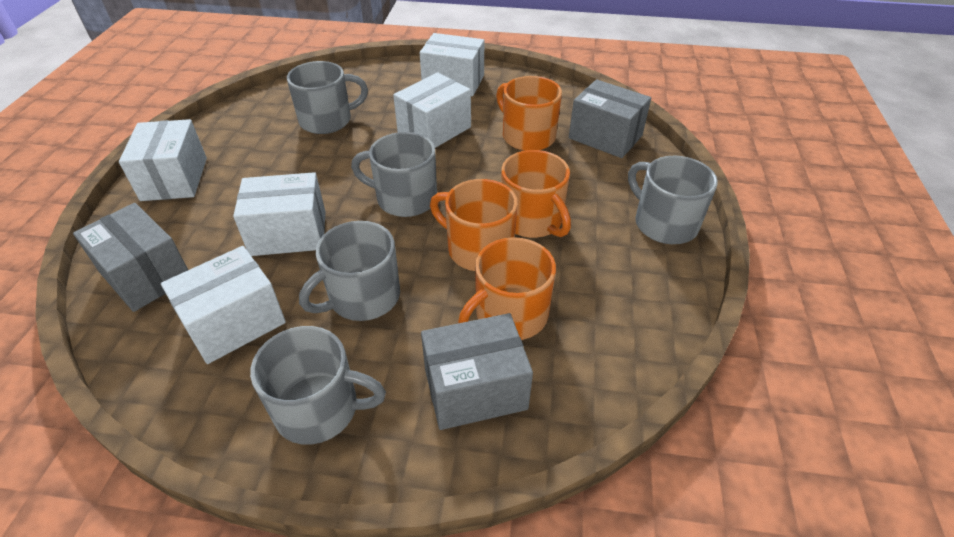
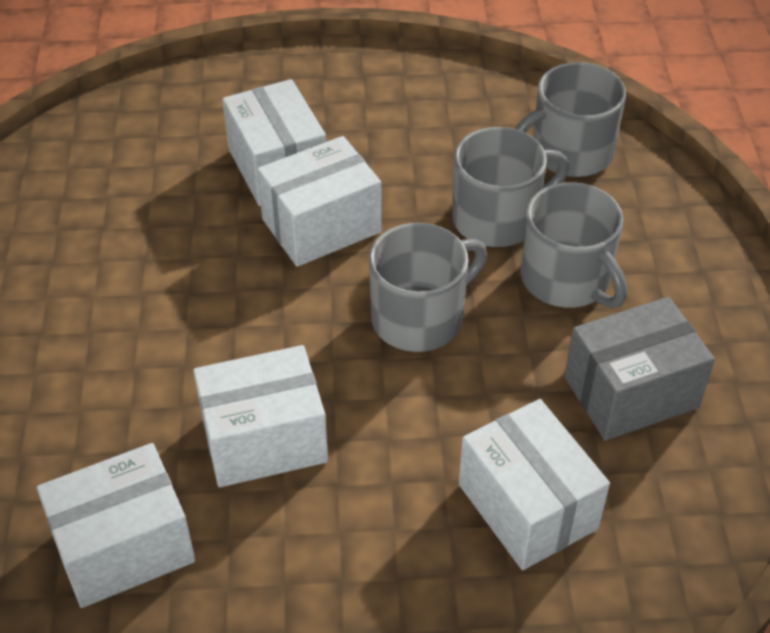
grey box: 3 -> 1
grey mug: 5 -> 4
orange mug: 4 -> 0

